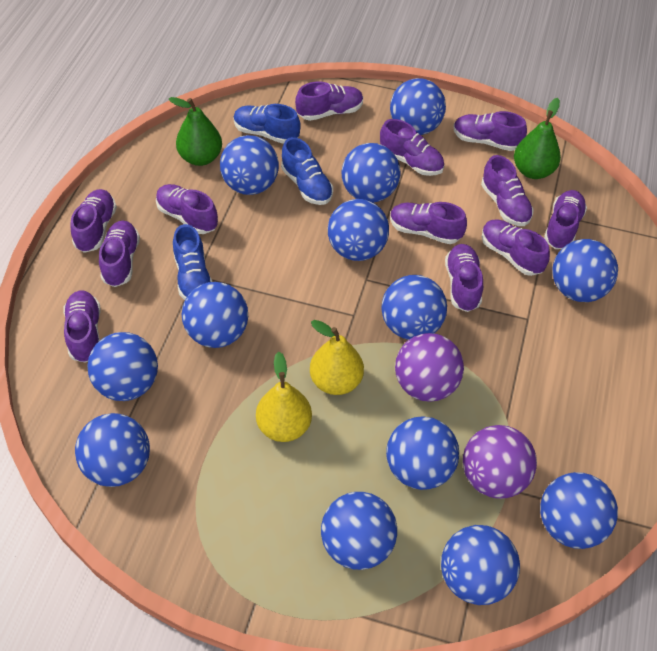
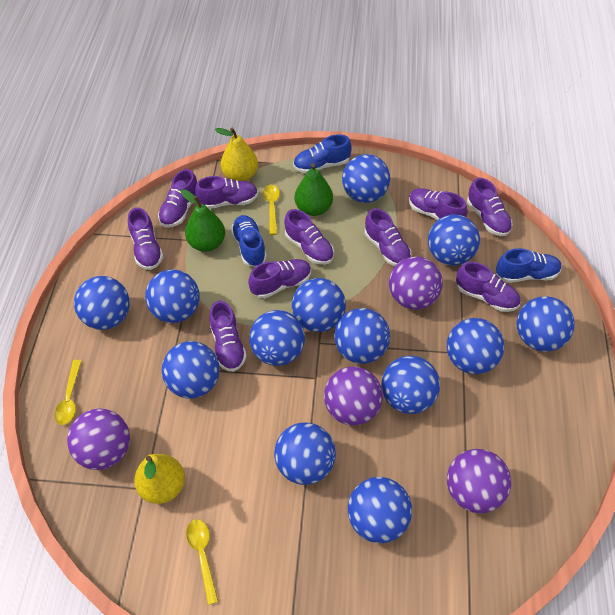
purple ball: 2 -> 4
purple shoe: 12 -> 10
yellow spoon: 0 -> 3

